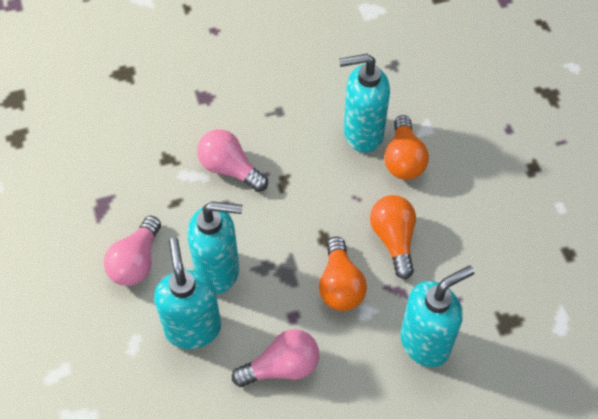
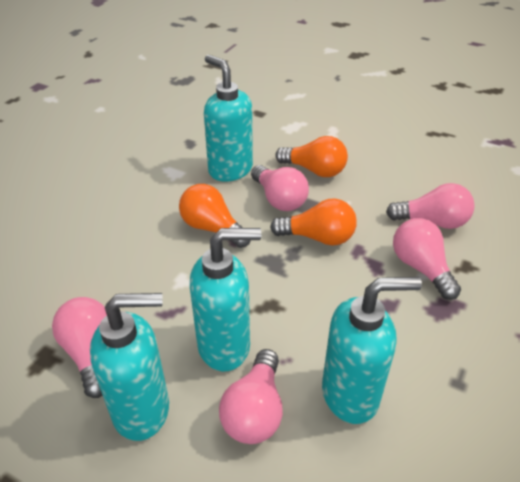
pink light bulb: 3 -> 5

